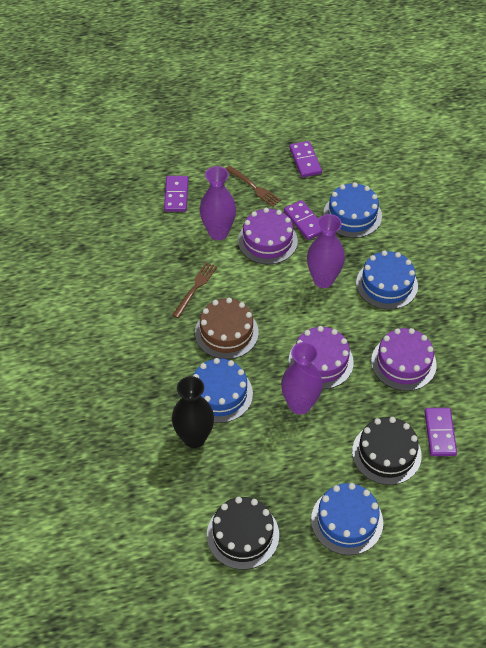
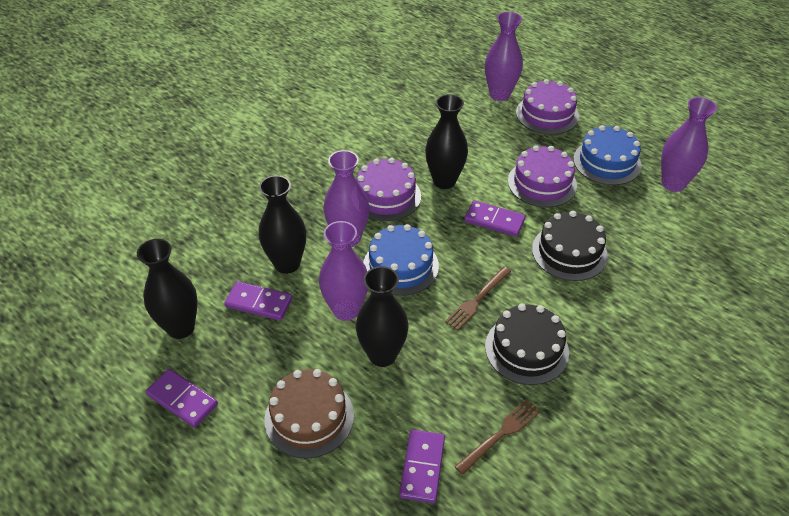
black vase: 1 -> 4
blue cake: 4 -> 2
purple vase: 3 -> 4

